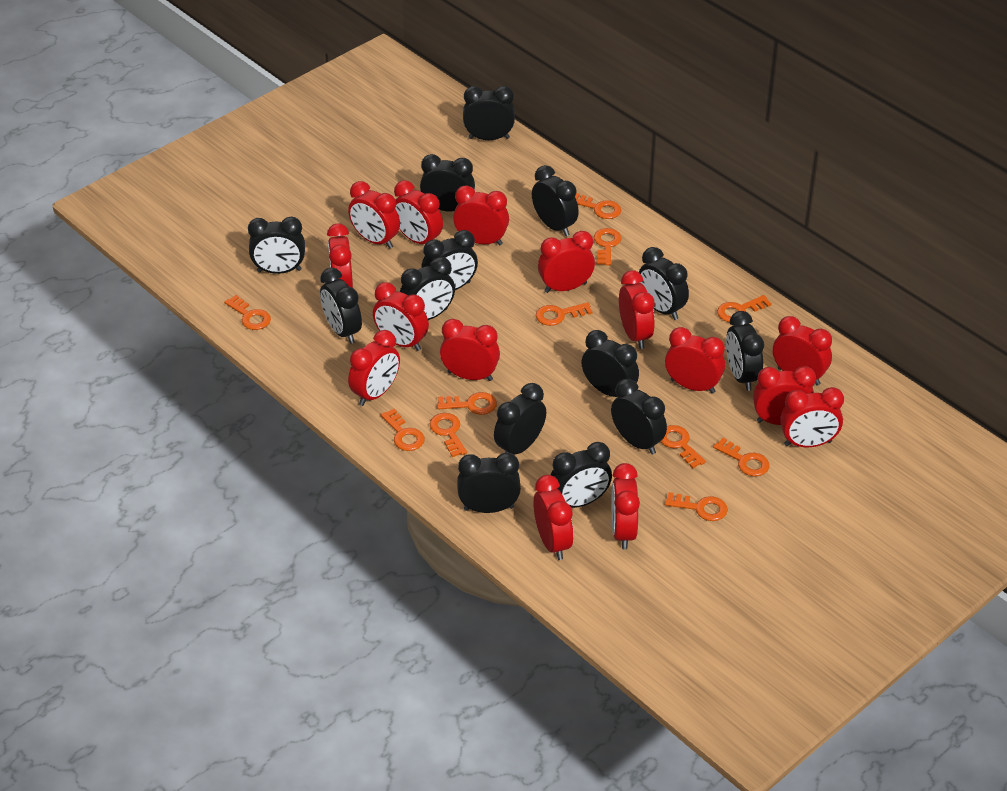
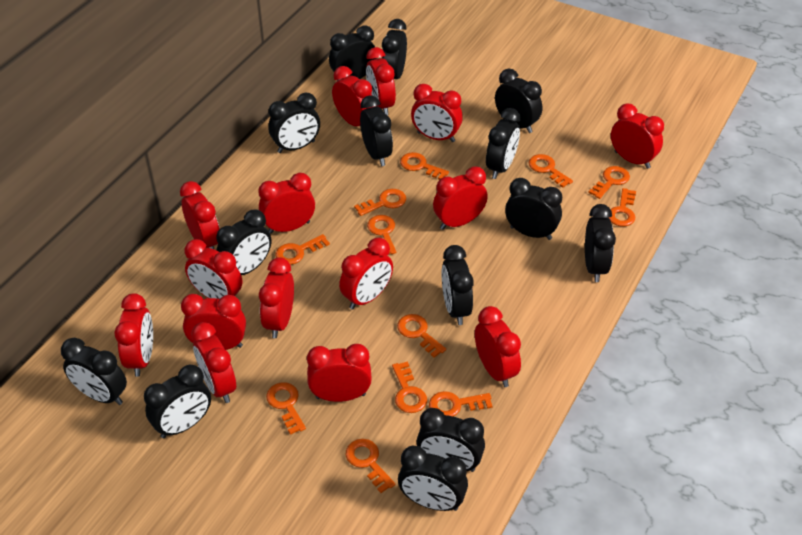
orange key: 11 -> 12

